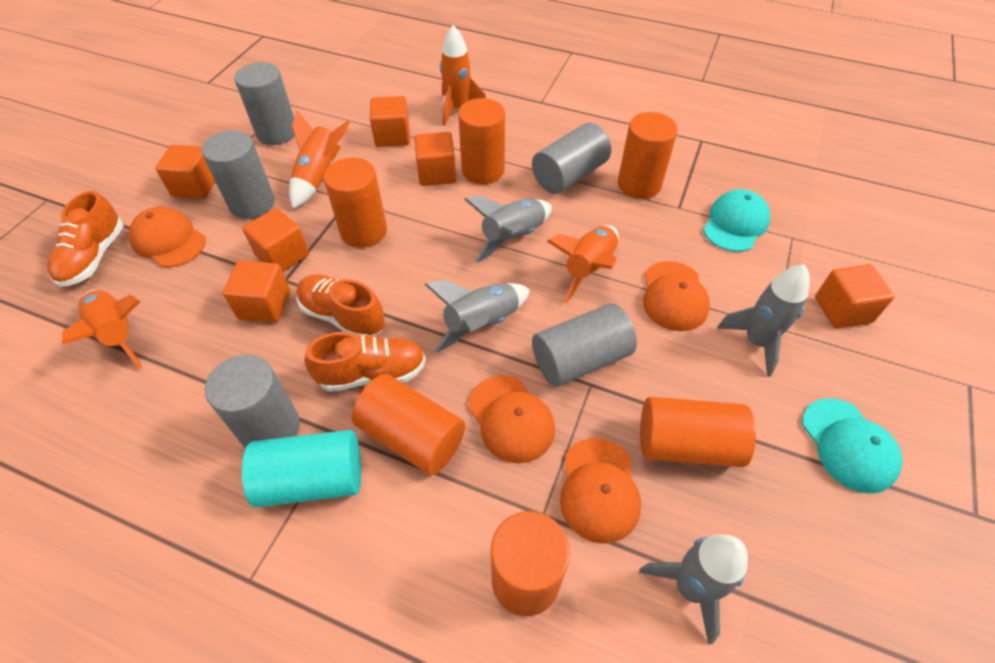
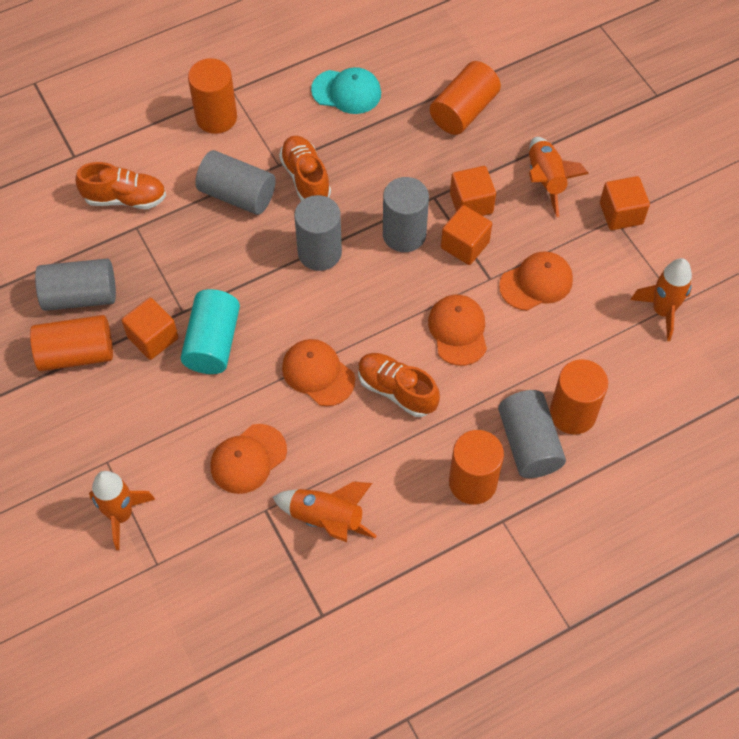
grey rocket: 4 -> 0
orange cube: 6 -> 4
orange cylinder: 6 -> 5
turquoise cap: 2 -> 1

